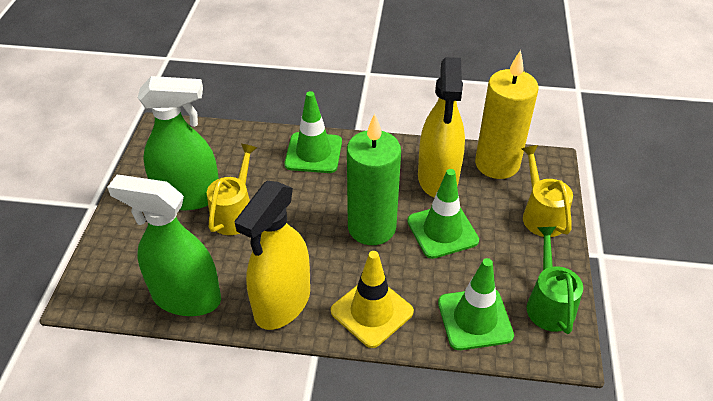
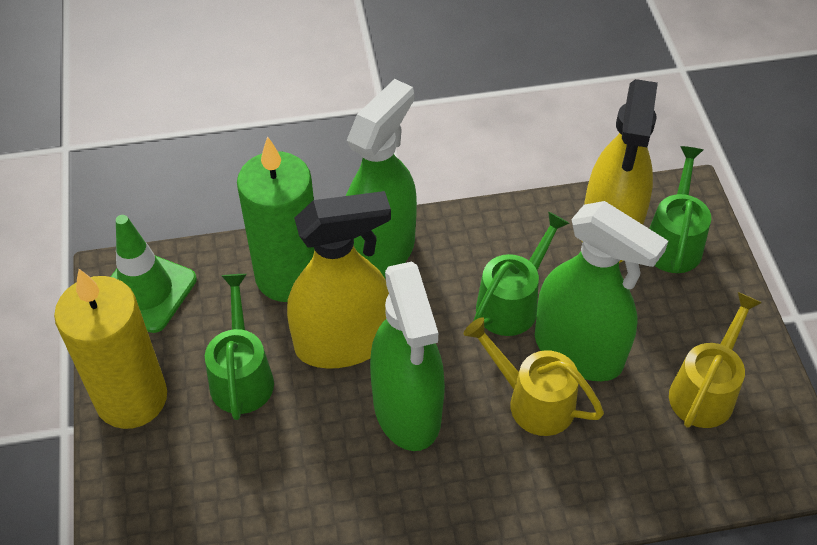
green spray bottle: 2 -> 3
green traffic cone: 3 -> 1
green watering can: 1 -> 3
yellow traffic cone: 1 -> 0

